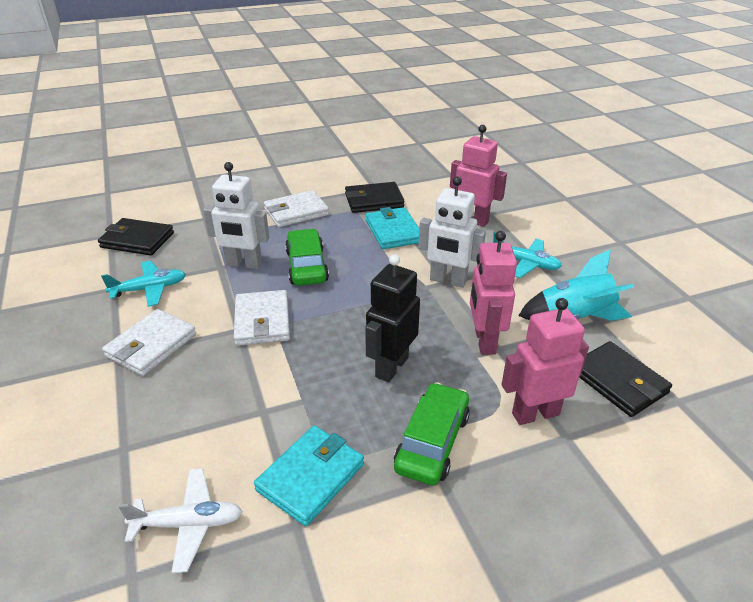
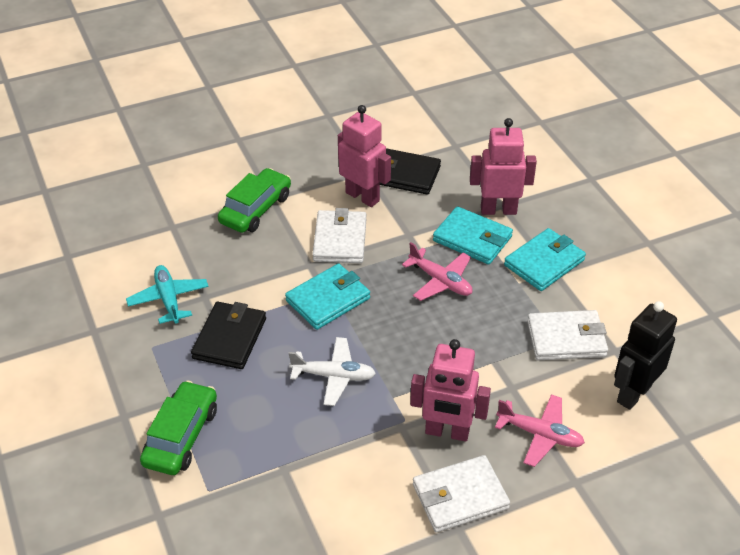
black wallet: 3 -> 2
pink plane: 0 -> 2
turquoise plane: 2 -> 1
turquoise rocket: 1 -> 0
turquoise wallet: 2 -> 3
white robot: 2 -> 0

